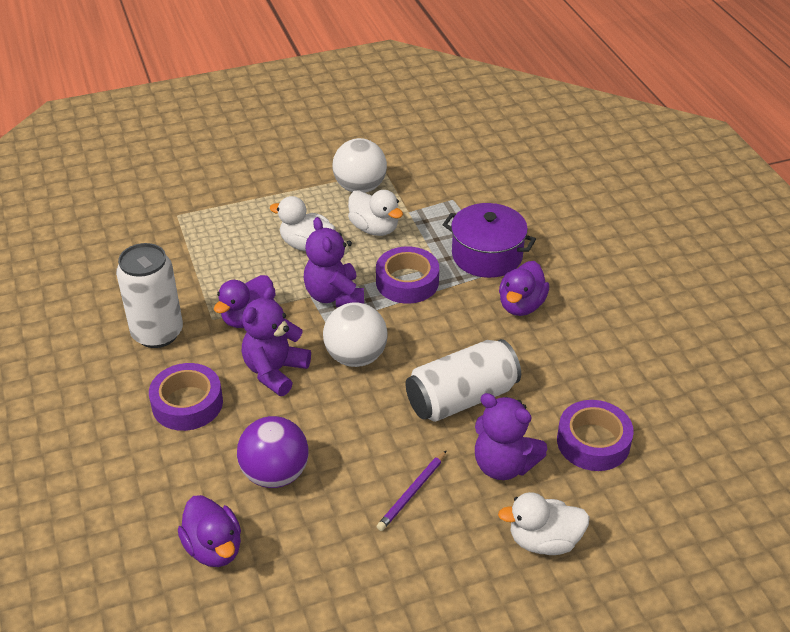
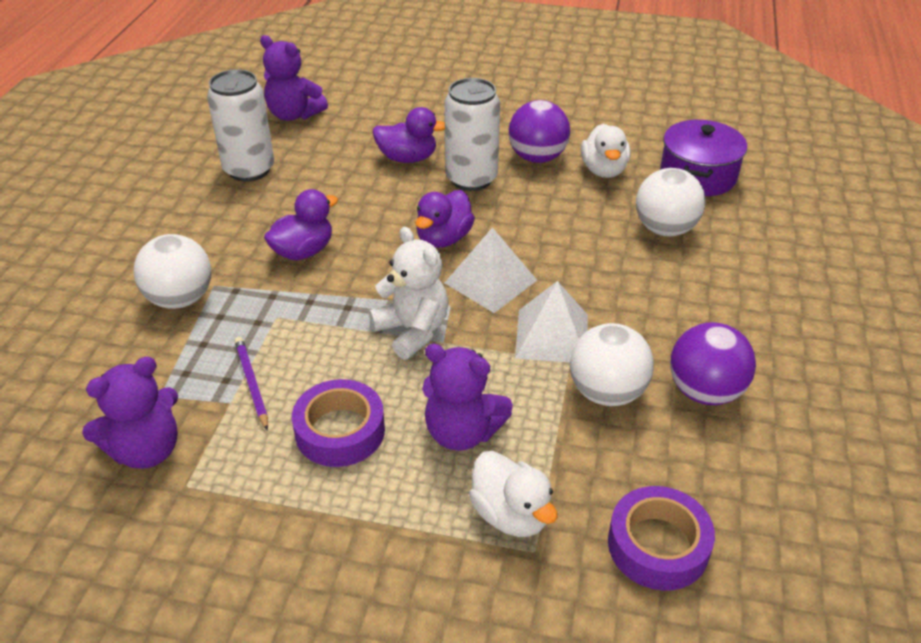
purple ball: 1 -> 2
purple tape: 3 -> 2
white ball: 2 -> 3
white duck: 3 -> 2
white pyramid: 0 -> 2
white teddy bear: 0 -> 1

